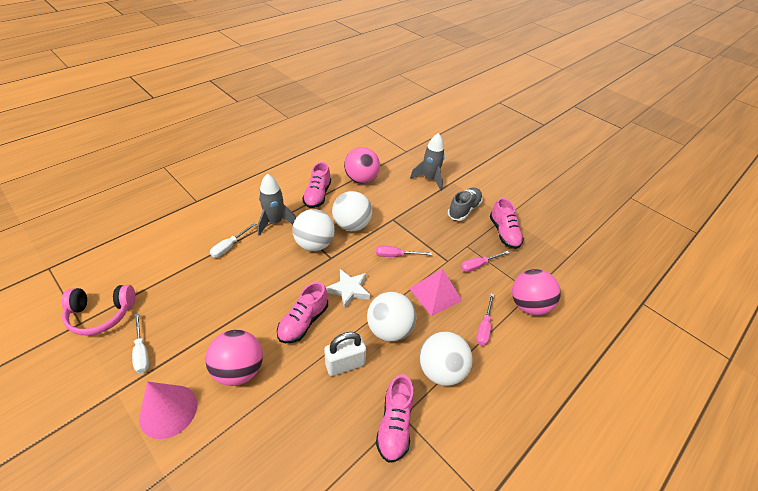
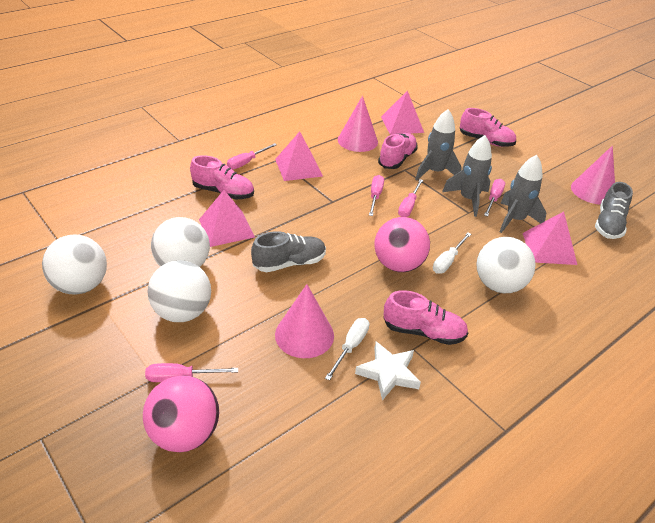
grey rocket: 2 -> 3
grey shoe: 1 -> 2
pink ball: 3 -> 2
pink cone: 1 -> 3
pink headphones: 1 -> 0
pink pyramid: 1 -> 4
pink screwdriver: 3 -> 5
white padlock: 1 -> 0

